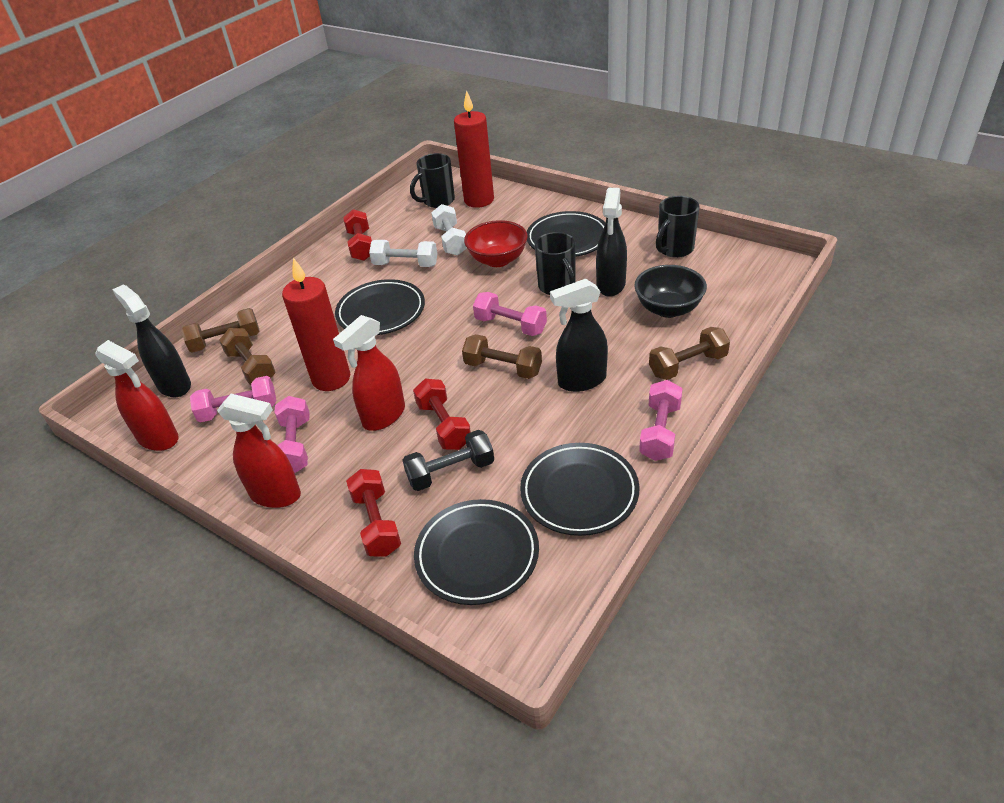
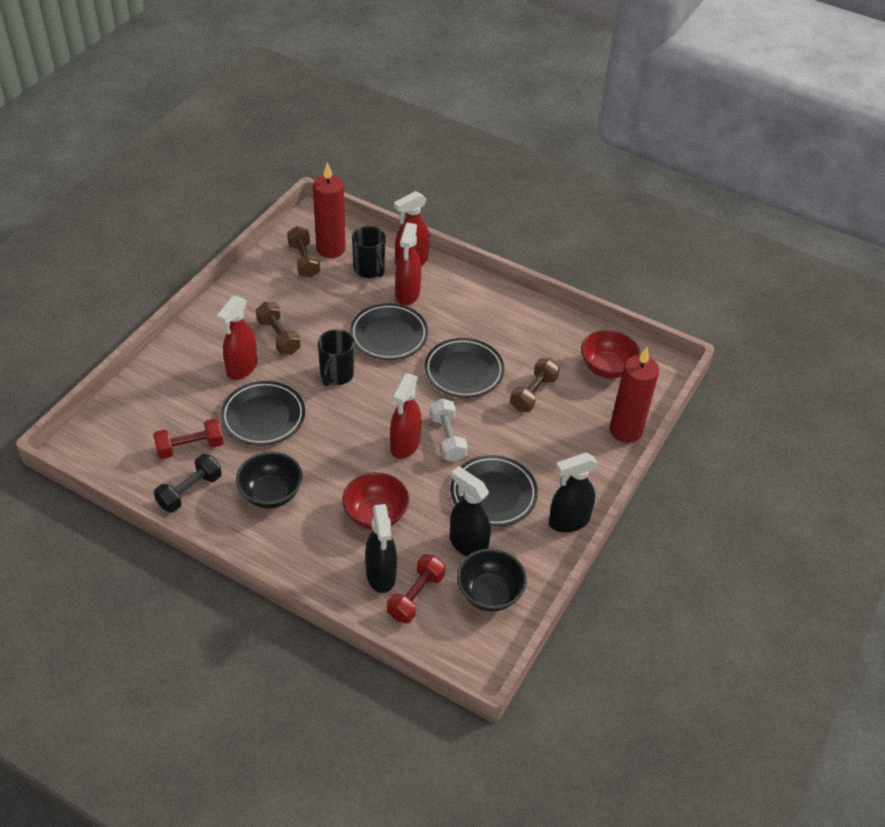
black bowl: 1 -> 2
black mug: 3 -> 2
brown dumbbell: 4 -> 3
pink dumbbell: 4 -> 0
red bowl: 1 -> 2
red dumbbell: 3 -> 2
red spray bottle: 3 -> 4
white dumbbell: 2 -> 1

